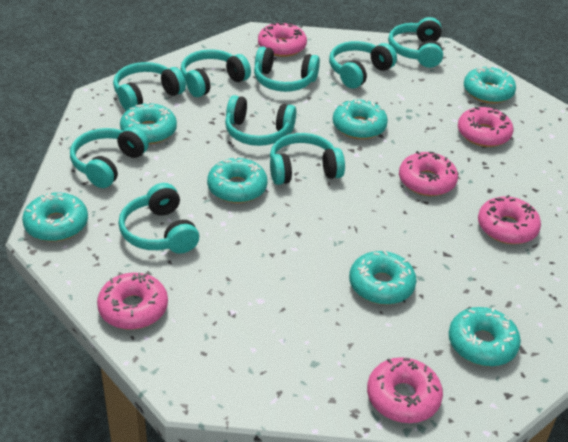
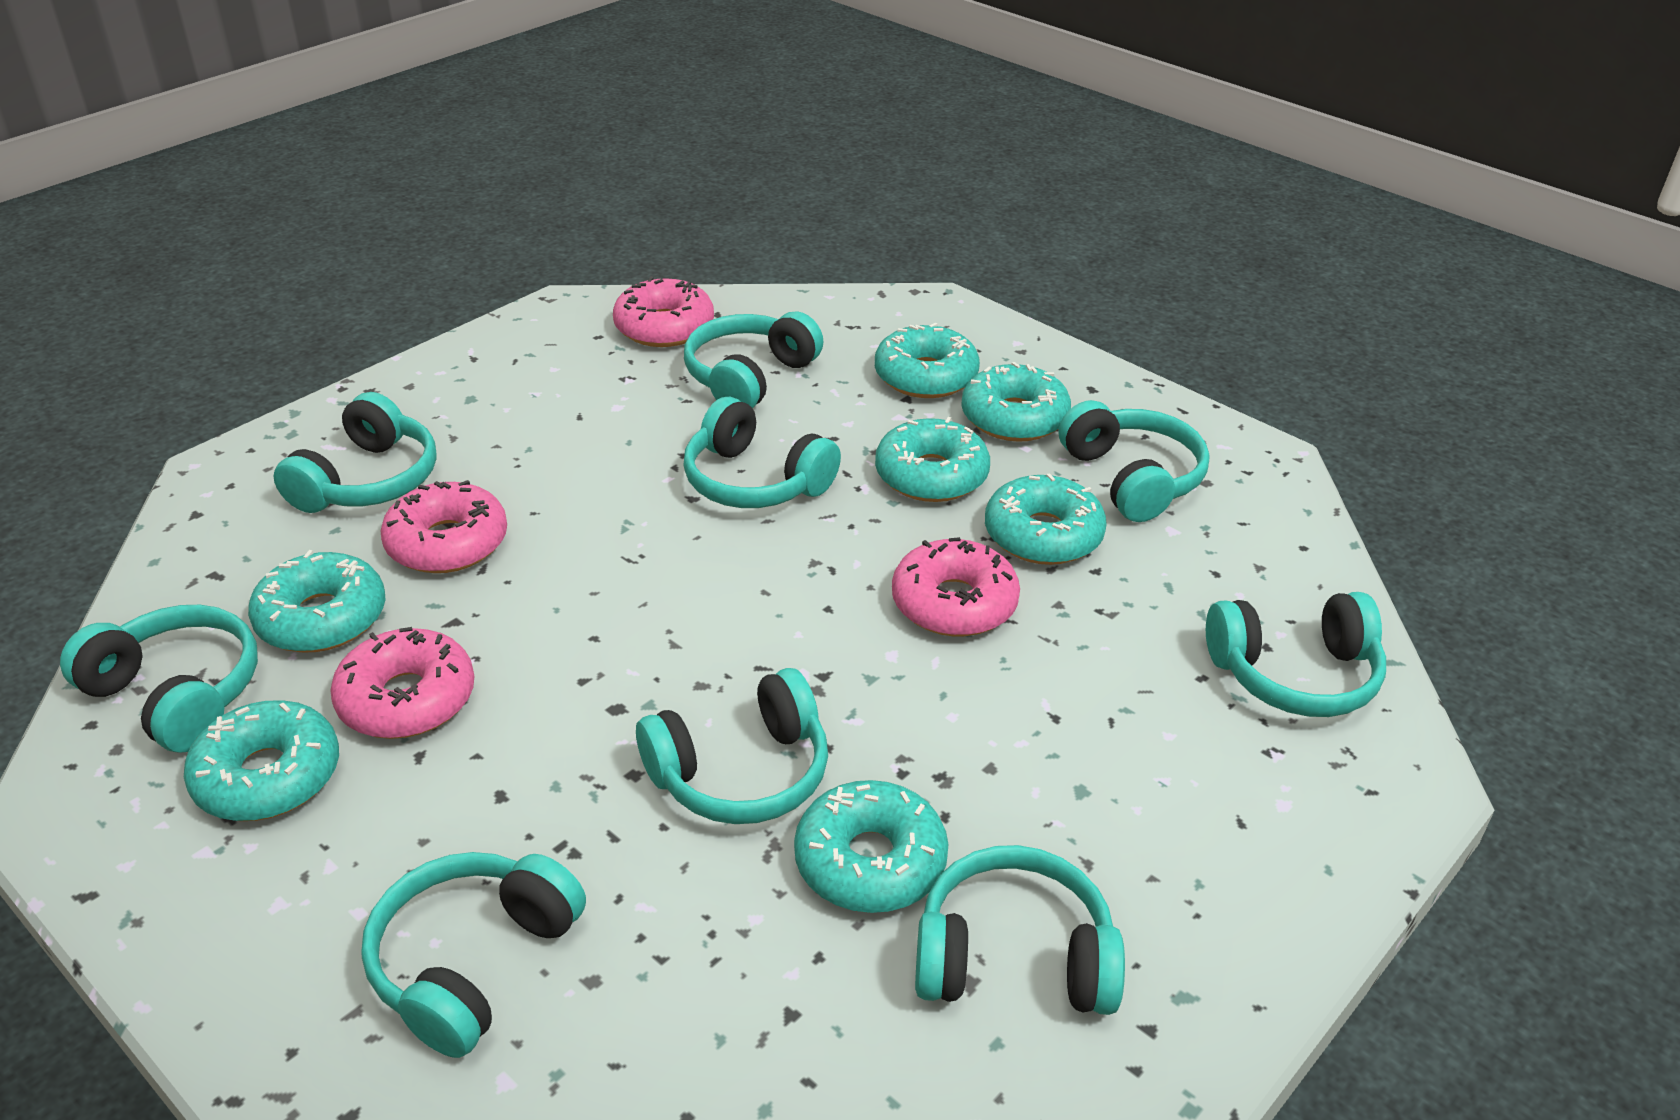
pink donut: 6 -> 4

